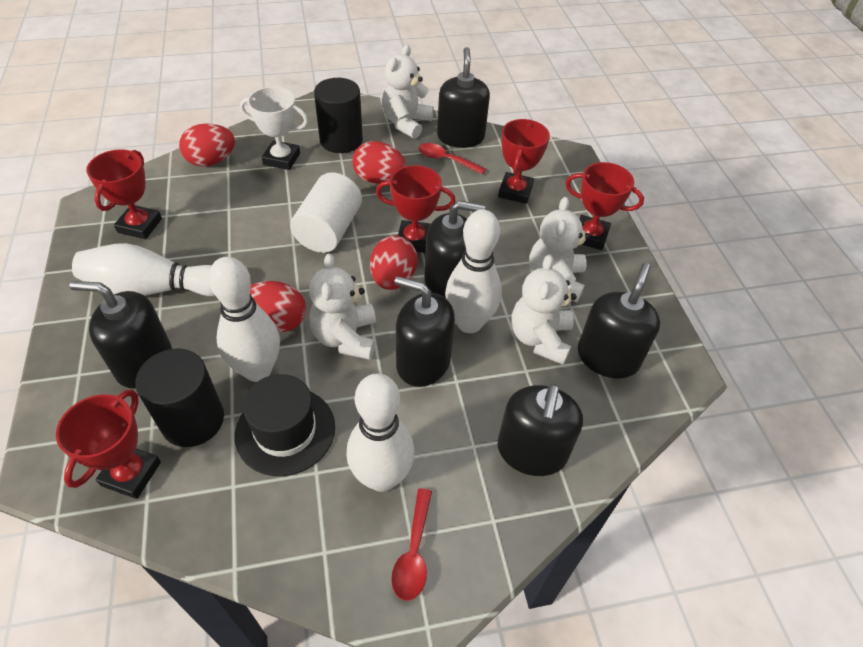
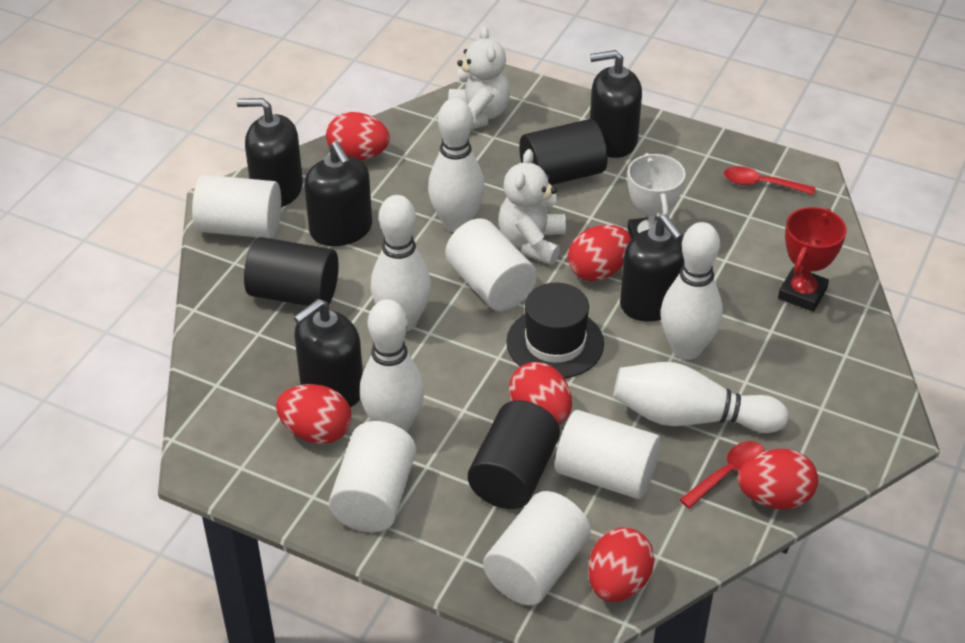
black cylinder: 2 -> 3
black soap dispenser: 6 -> 5
red egg: 4 -> 6
red trophy: 5 -> 1
white bowling pin: 4 -> 5
white cylinder: 1 -> 5
white teddy bear: 4 -> 2

